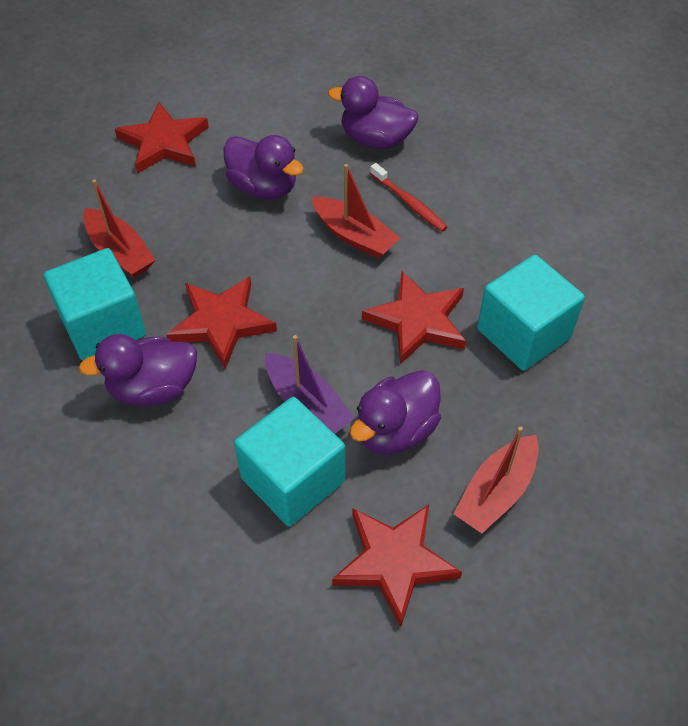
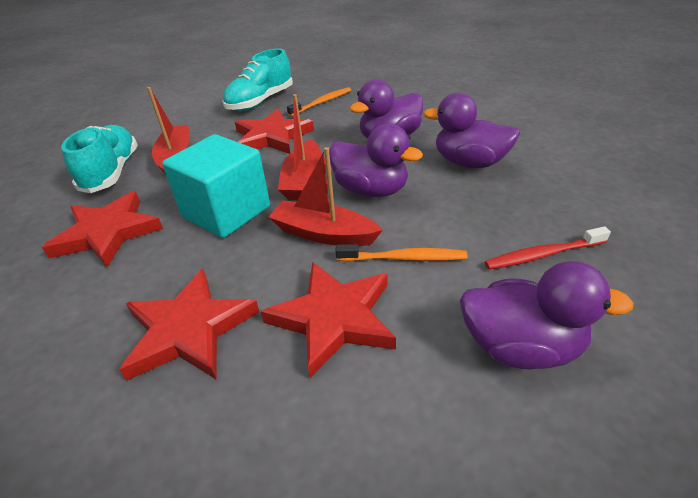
orange toothbrush: 0 -> 2
purple boat: 1 -> 0
turquoise cube: 3 -> 1
turquoise shoe: 0 -> 2

